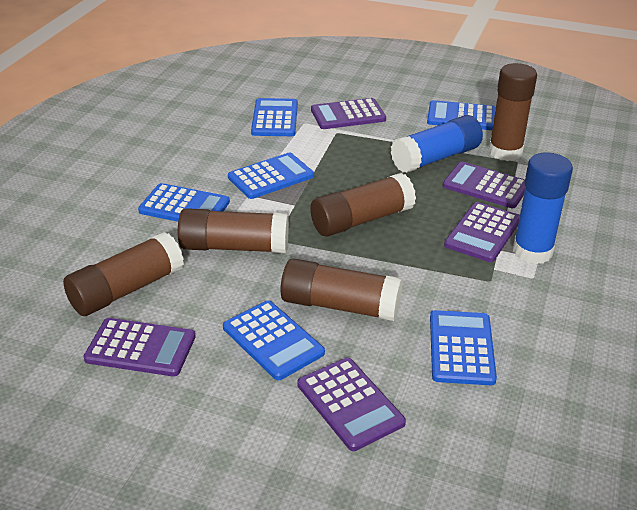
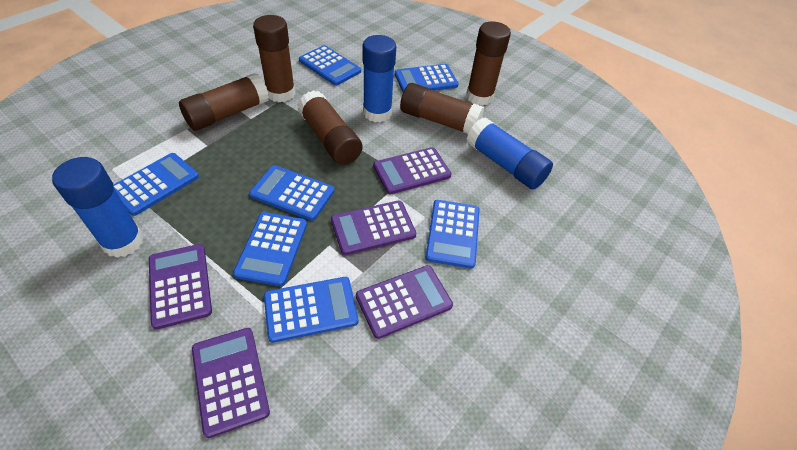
blue calculator: 6 -> 7
blue glue stick: 2 -> 3

